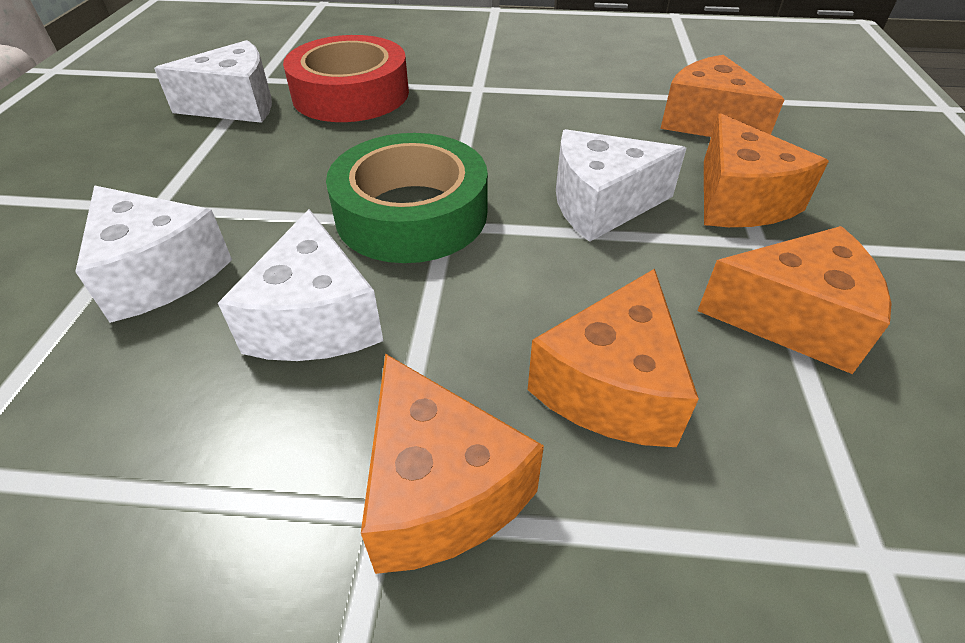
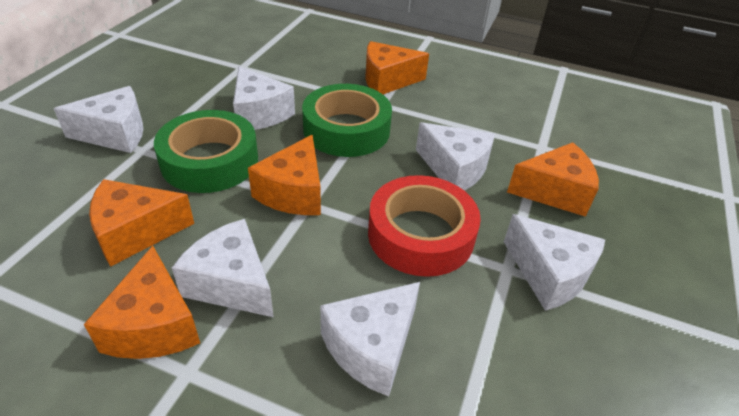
green tape: 1 -> 2
white cheese: 4 -> 6

